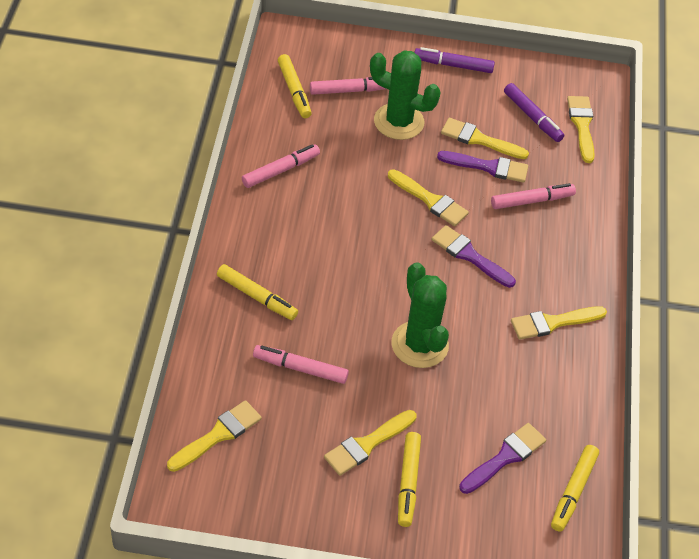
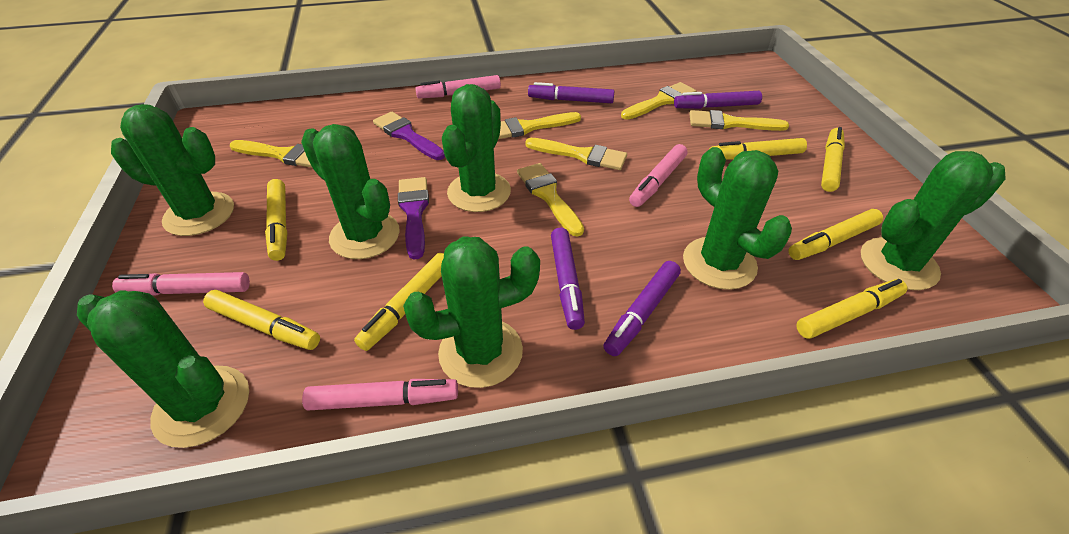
green cactus: 2 -> 7
purple brush: 3 -> 2
purple marker: 2 -> 4
yellow marker: 4 -> 7

